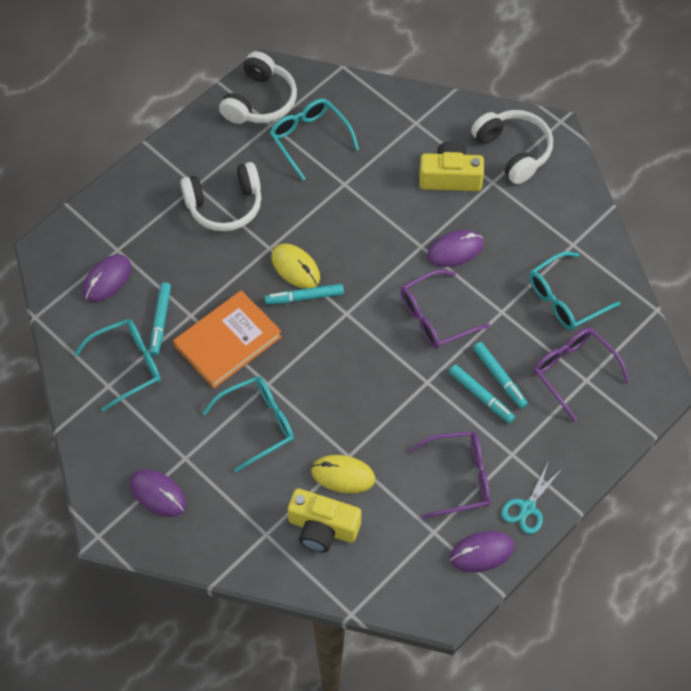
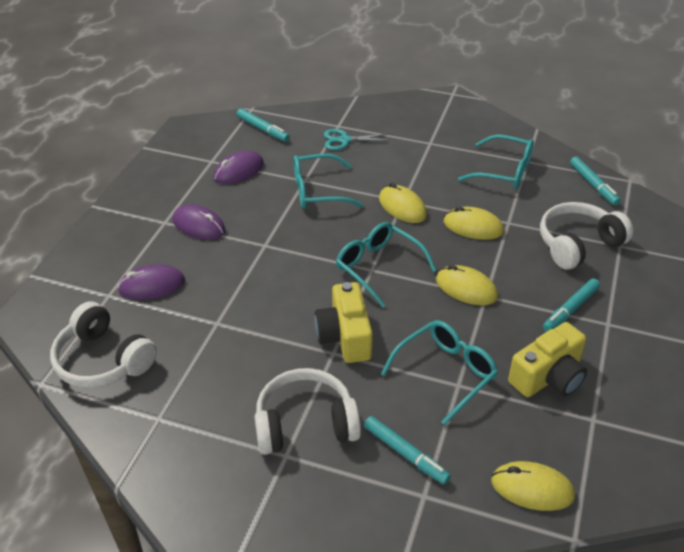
orange book: 1 -> 0
purple glasses: 3 -> 0
purple mouse: 4 -> 3
yellow mouse: 2 -> 4

